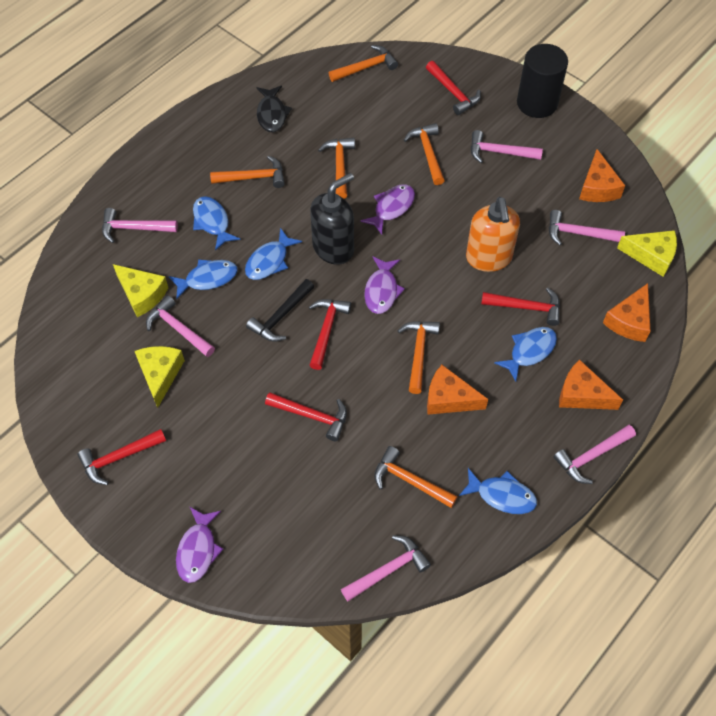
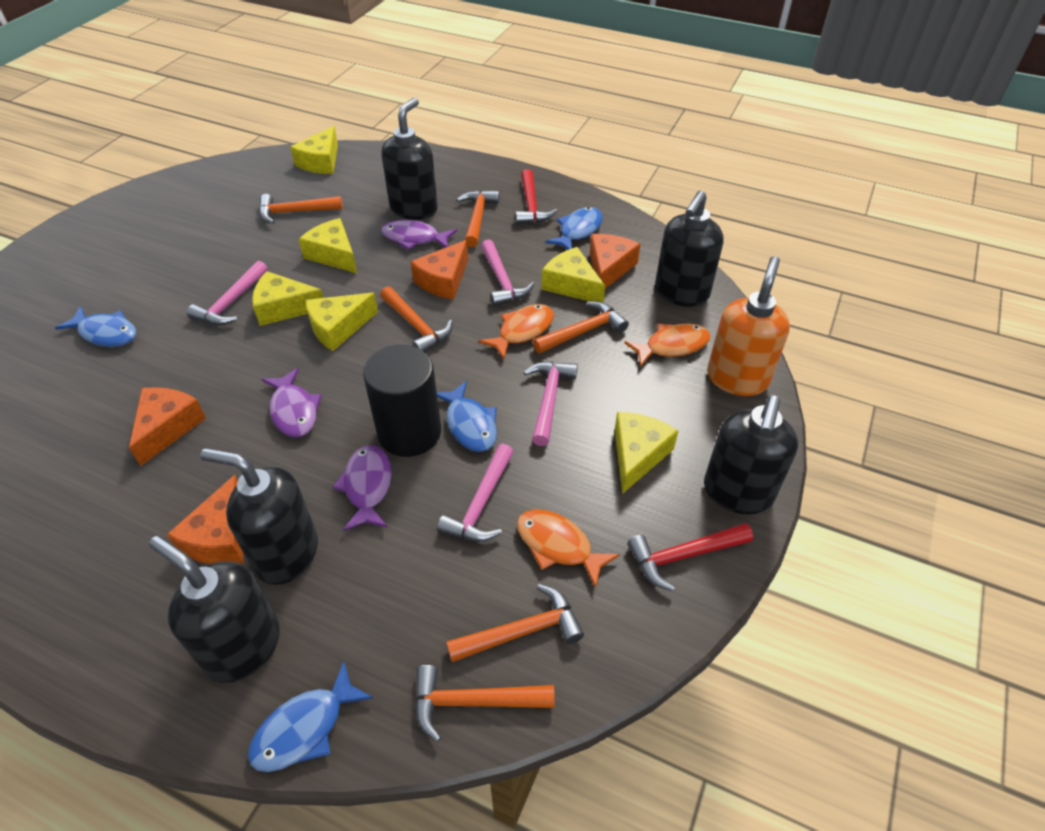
black fish: 1 -> 0
black hammer: 1 -> 0
black soap dispenser: 1 -> 5
blue fish: 5 -> 4
orange fish: 0 -> 3
pink hammer: 6 -> 4
red hammer: 5 -> 2
yellow cheese: 3 -> 6

